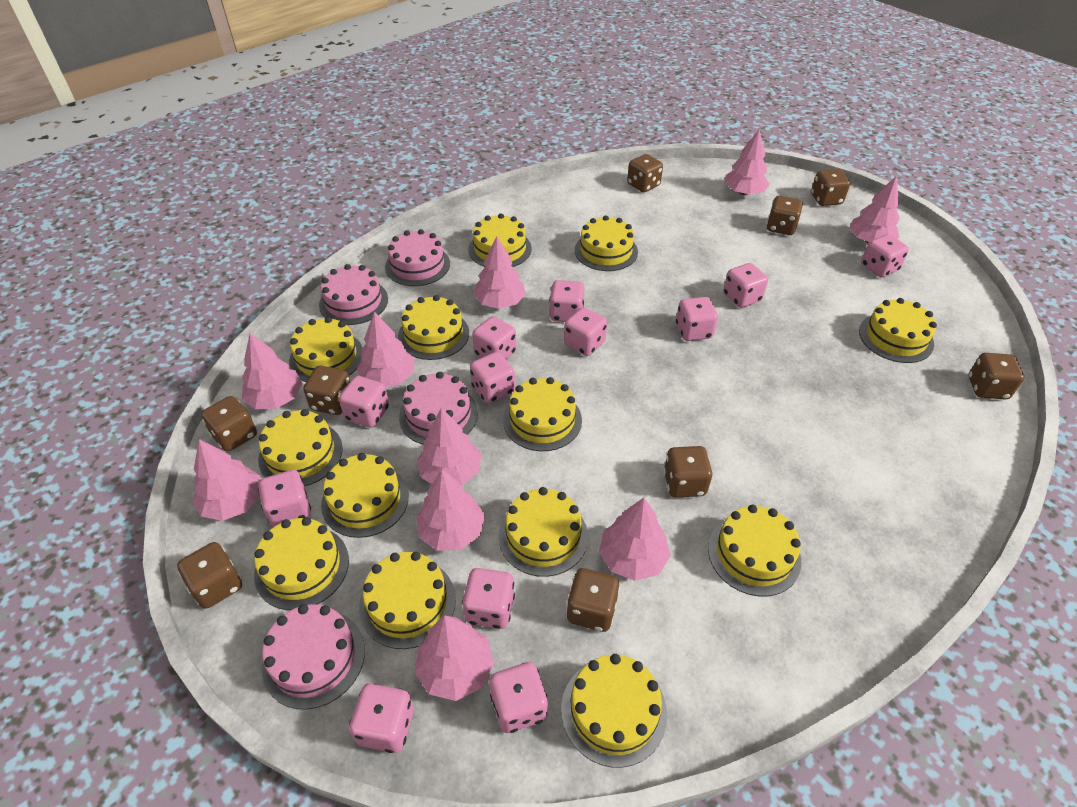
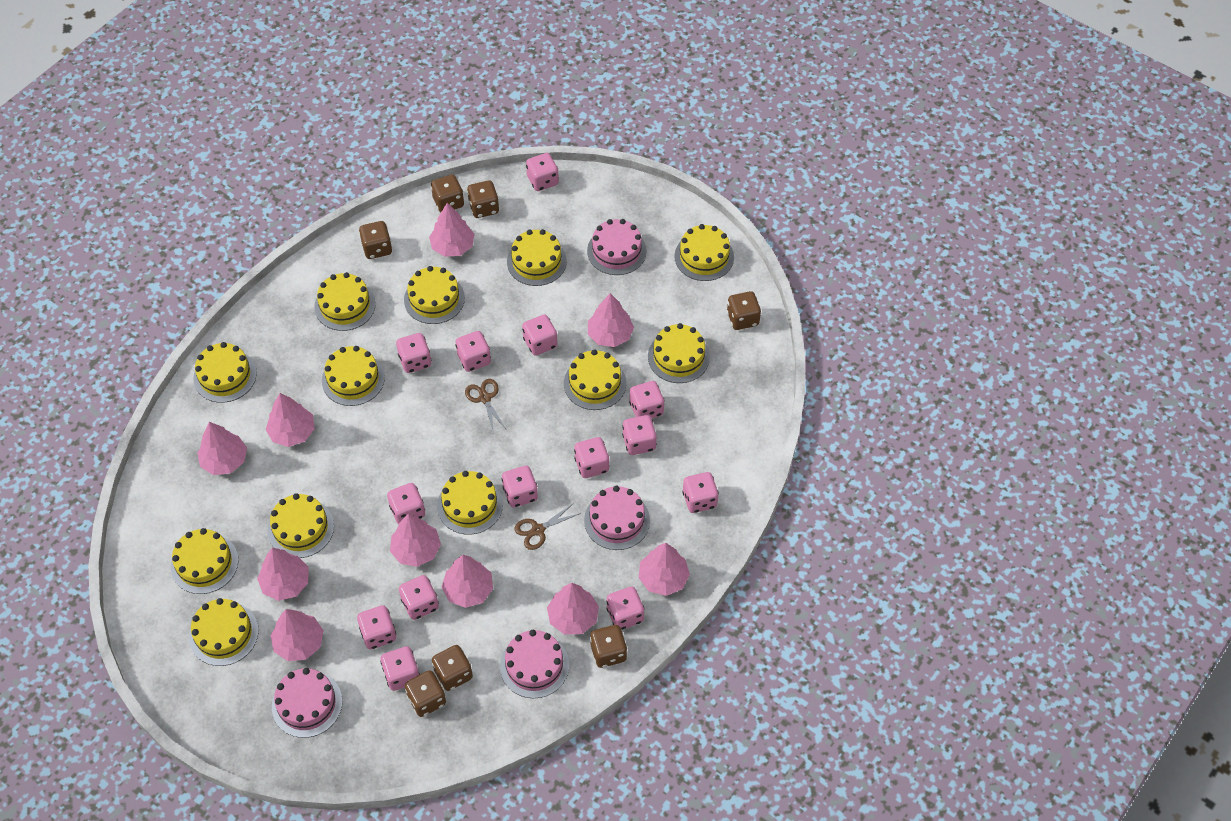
brown dice: 9 -> 7
brown scissors: 0 -> 2
pink dice: 12 -> 14
yellow cake: 13 -> 12

